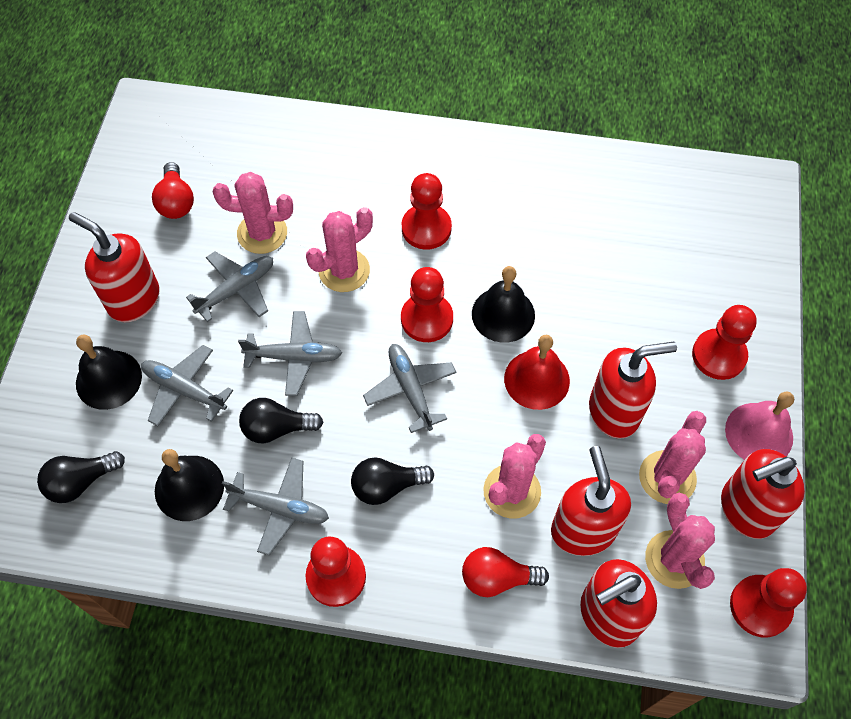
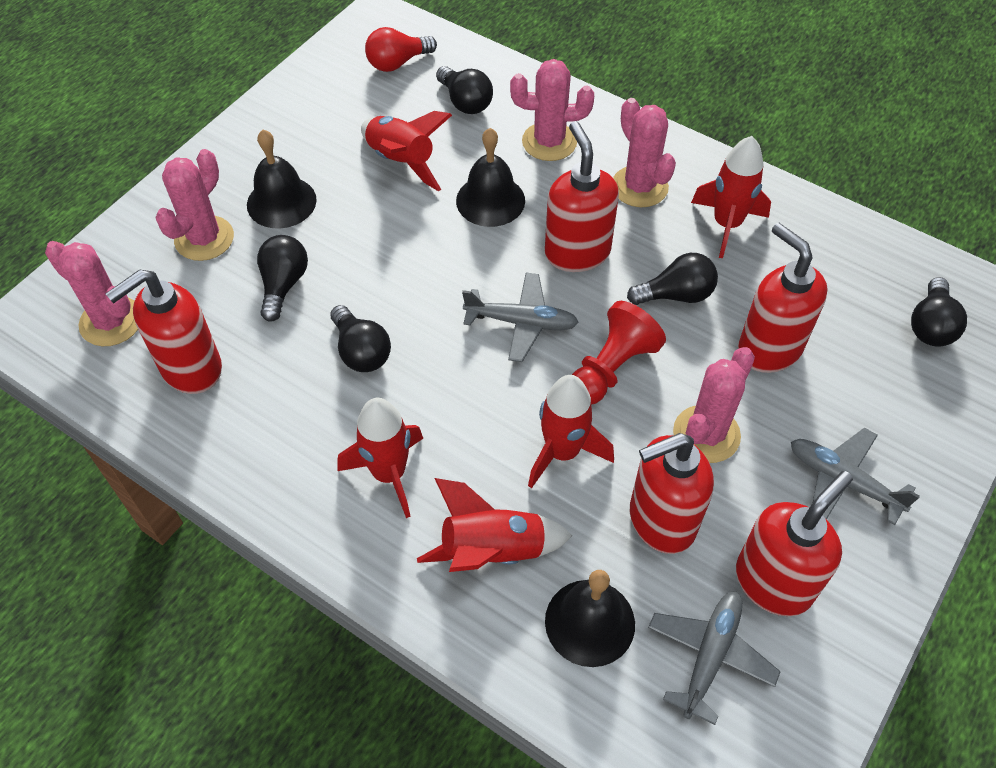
black light bulb: 3 -> 5
grey plane: 5 -> 3
pink bell: 1 -> 0
red bell: 1 -> 0
red light bulb: 2 -> 1
red pawn: 5 -> 1
red rocket: 0 -> 5

